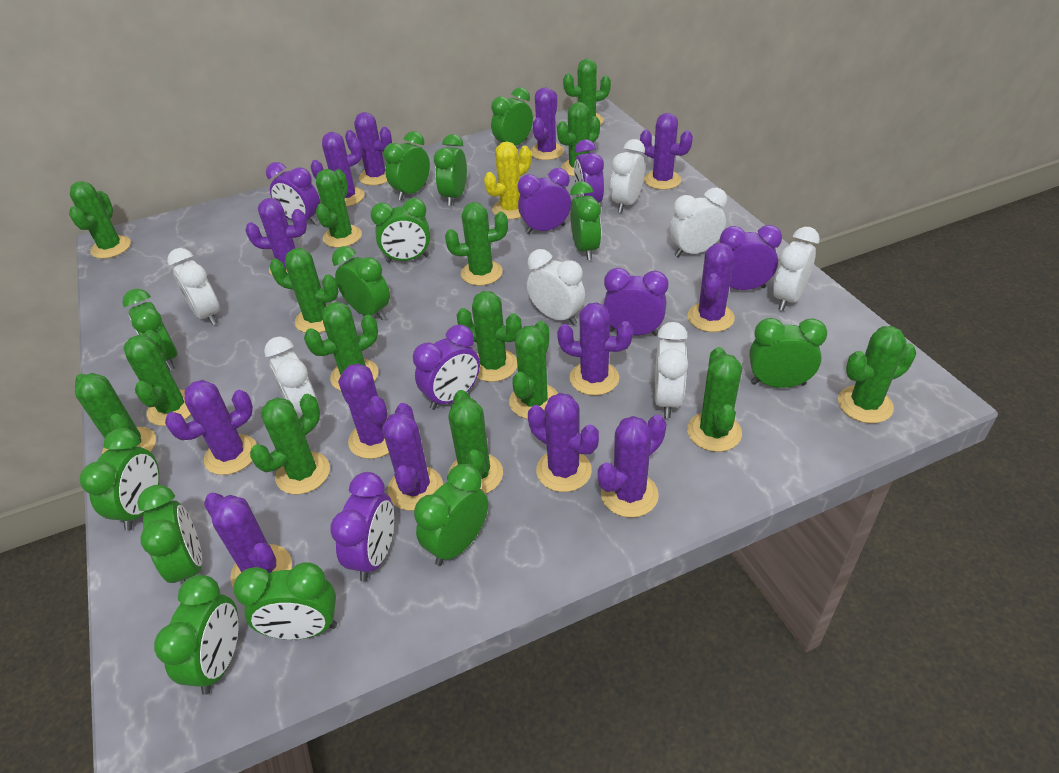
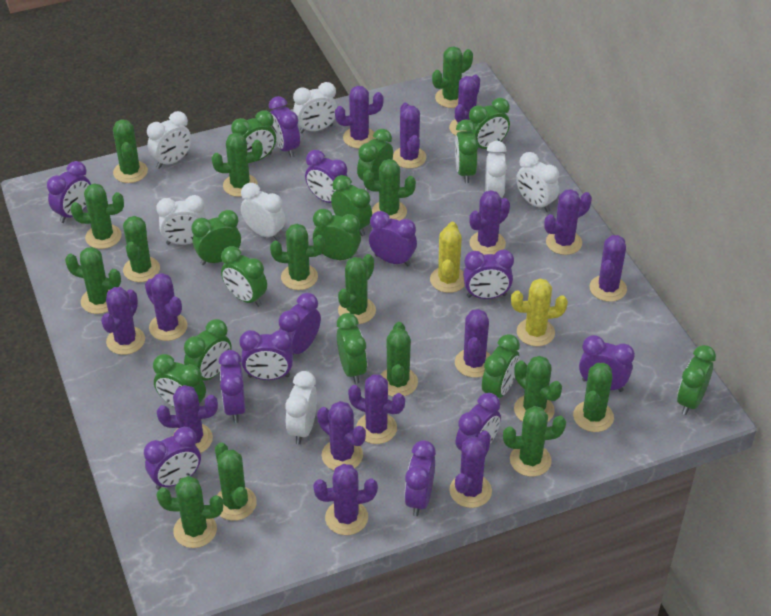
purple cactus: 13 -> 14
purple clock: 7 -> 12
yellow cactus: 1 -> 2

